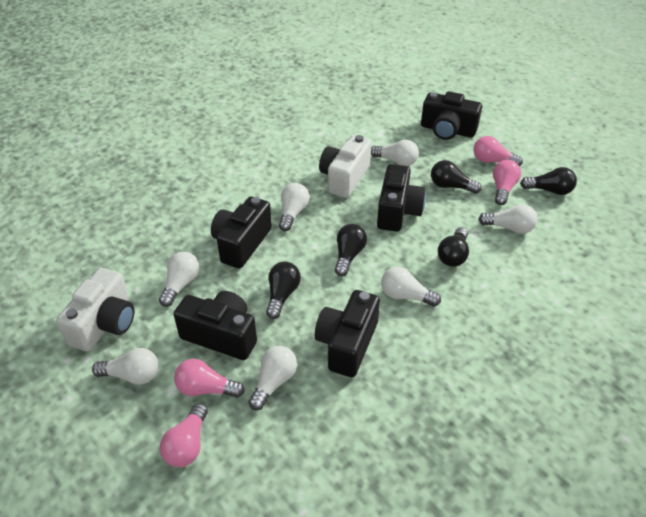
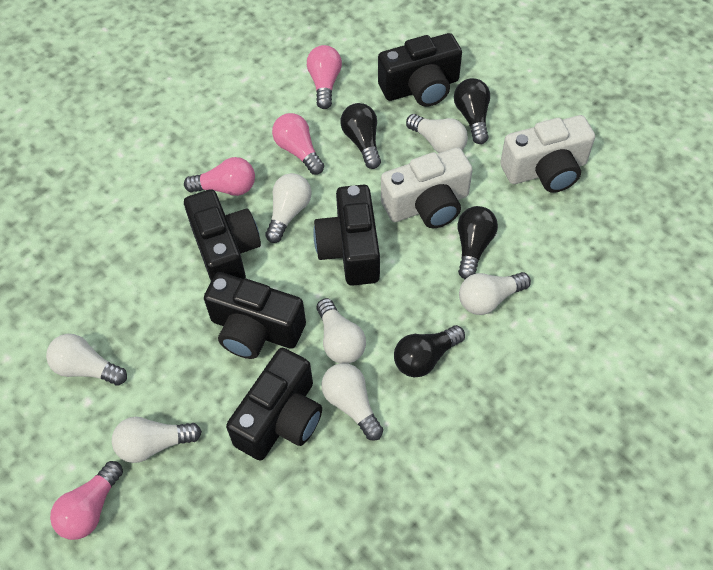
black light bulb: 5 -> 4

